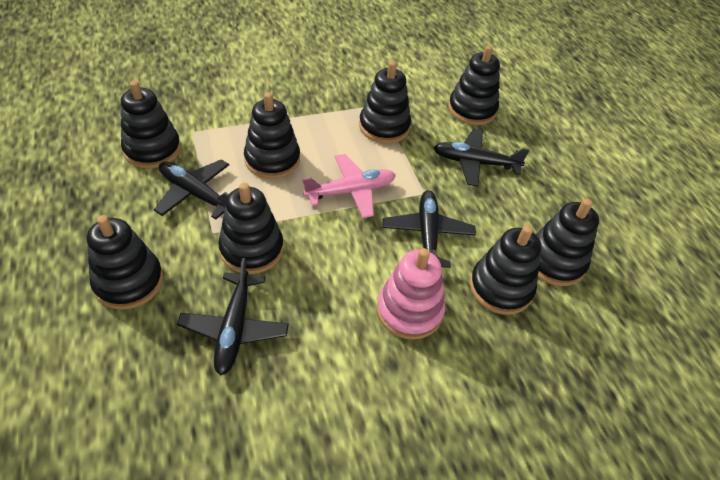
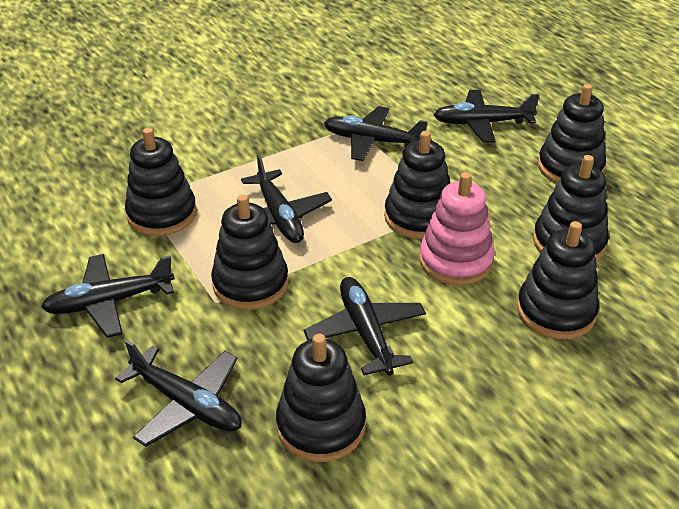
black plane: 4 -> 6
black stacking toy: 8 -> 7
pink plane: 1 -> 0

